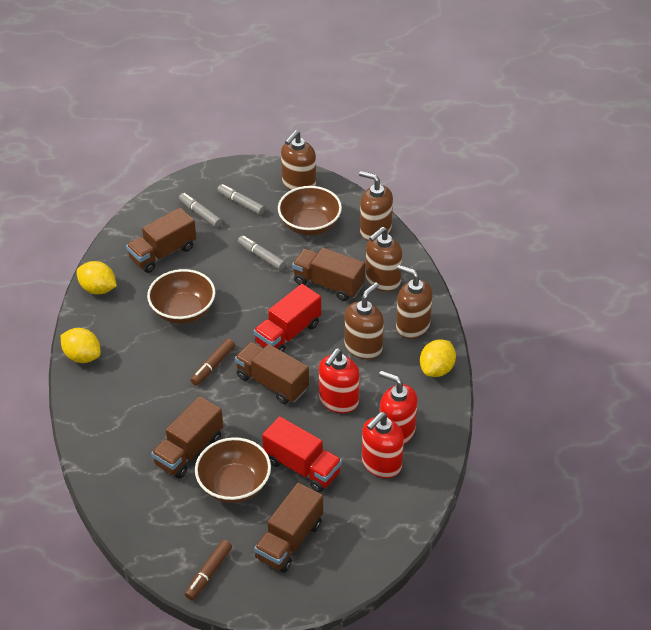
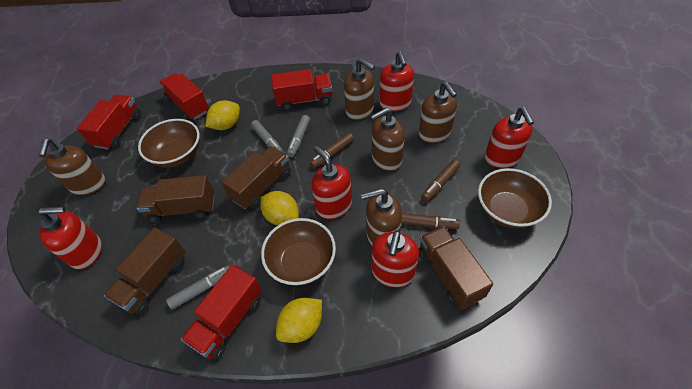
brown marker: 2 -> 3
brown truck: 5 -> 4
red soap dispenser: 3 -> 5
red truck: 2 -> 4

